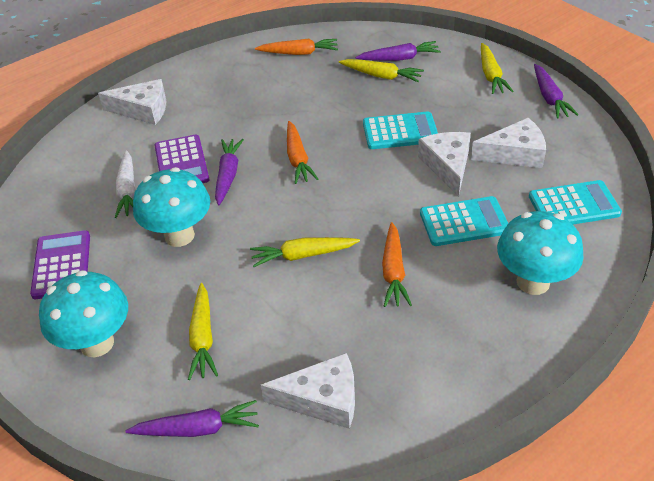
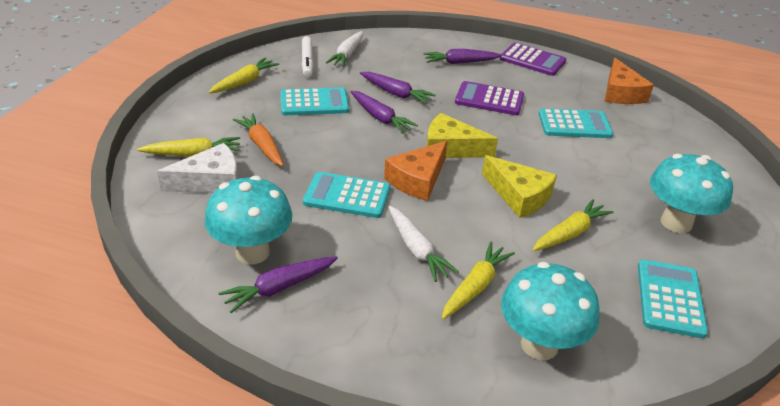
orange carrot: 3 -> 1
orange cheese: 0 -> 2
turquoise calculator: 3 -> 4
white carrot: 1 -> 2
white cheese: 4 -> 1
white marker: 0 -> 1
yellow cheese: 0 -> 2

